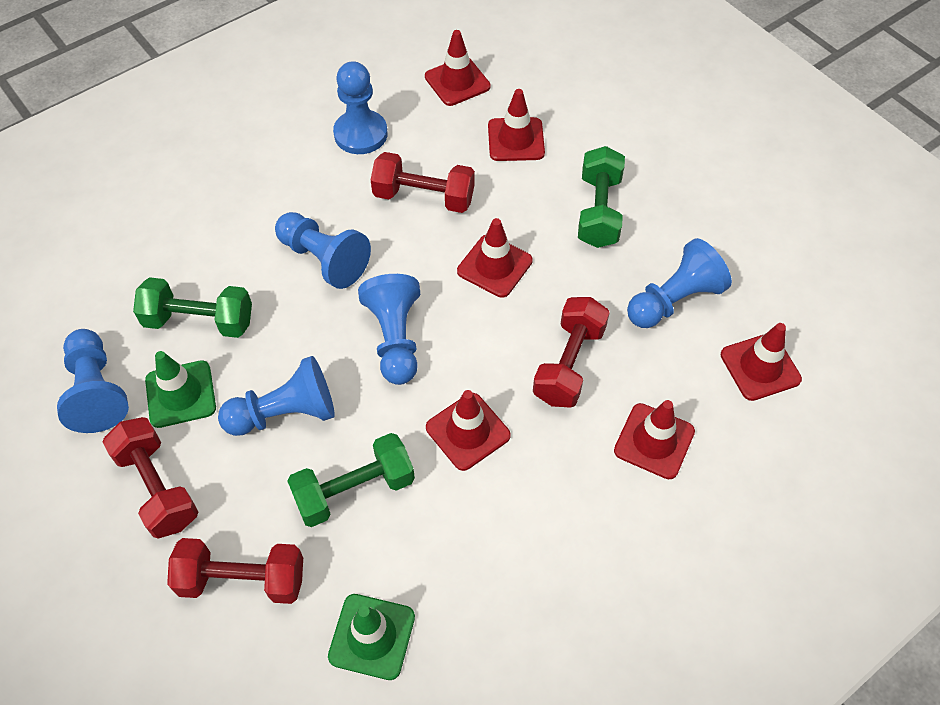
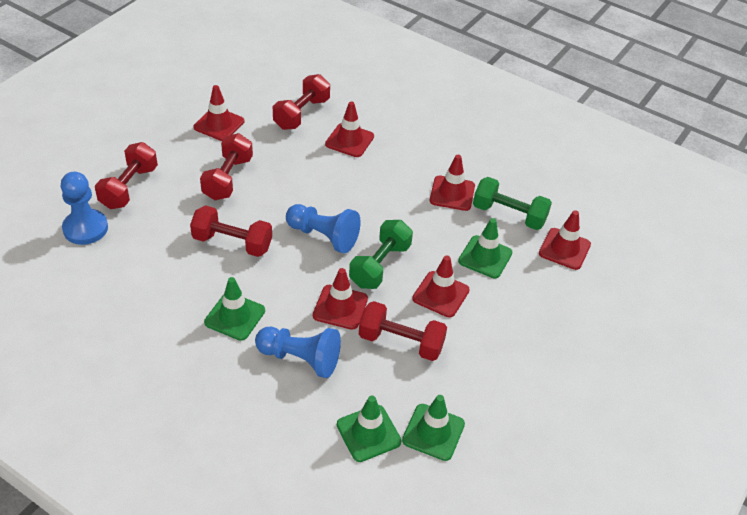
blue pawn: 6 -> 3
green dumbbell: 3 -> 2
green traffic cone: 2 -> 4
red dumbbell: 4 -> 5

